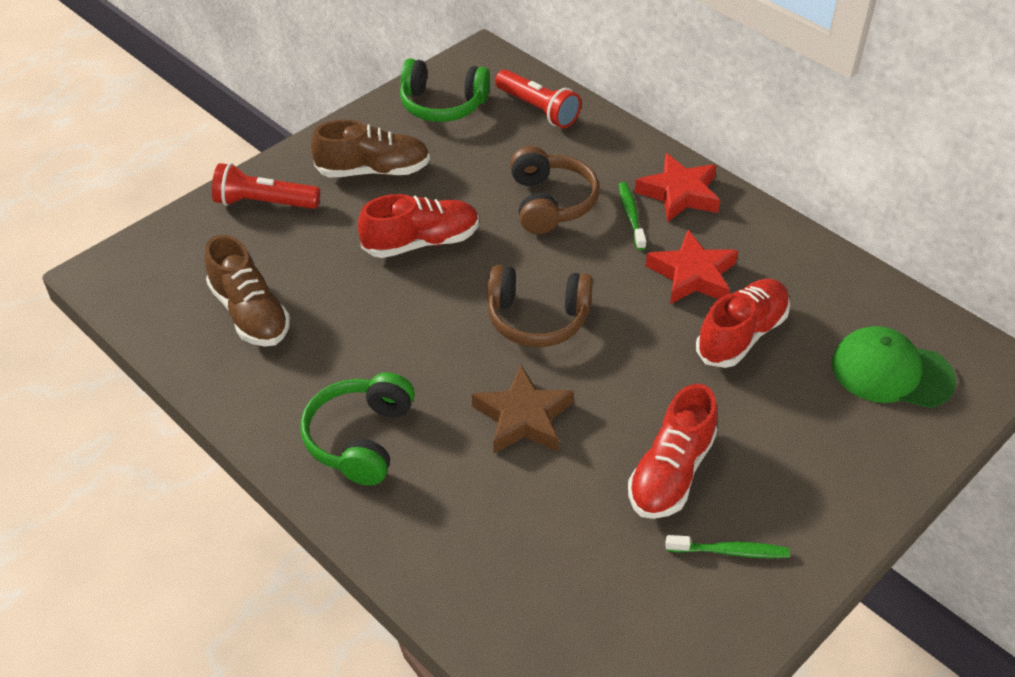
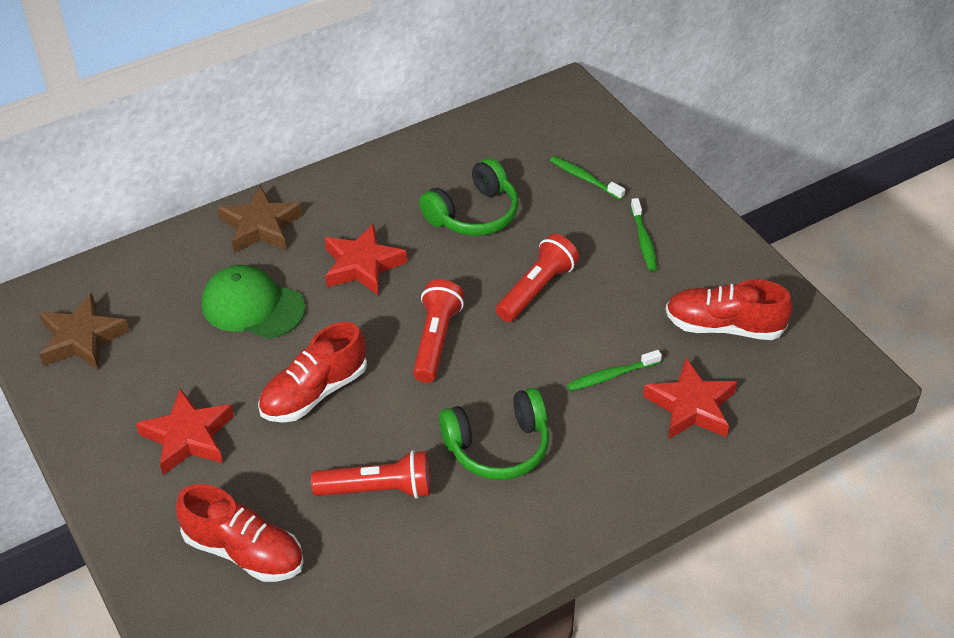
brown headphones: 2 -> 0
brown shoe: 2 -> 0
brown star: 1 -> 2
green toothbrush: 2 -> 3
red flashlight: 2 -> 3
red star: 2 -> 3

